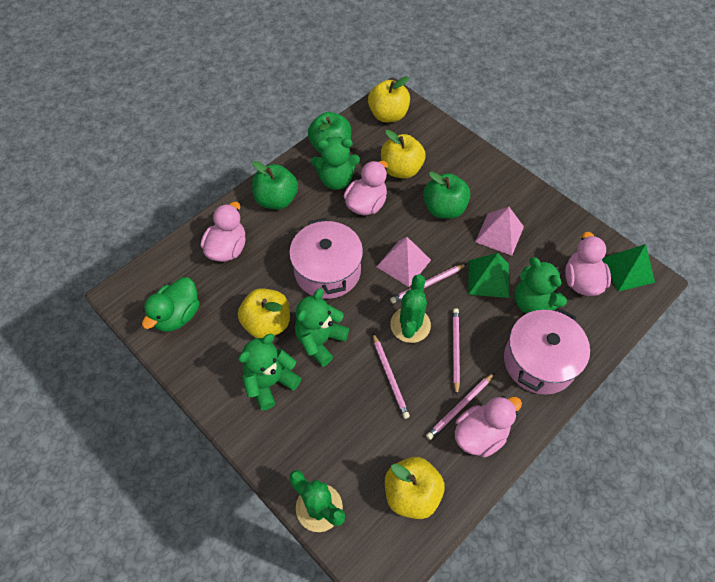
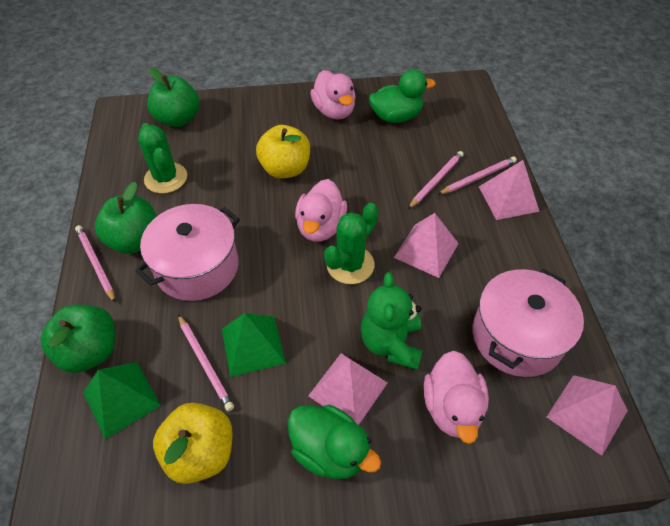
green duck: 1 -> 2
green teddy bear: 4 -> 1
pink duck: 4 -> 3
pink pyramid: 2 -> 4
yellow apple: 4 -> 2

